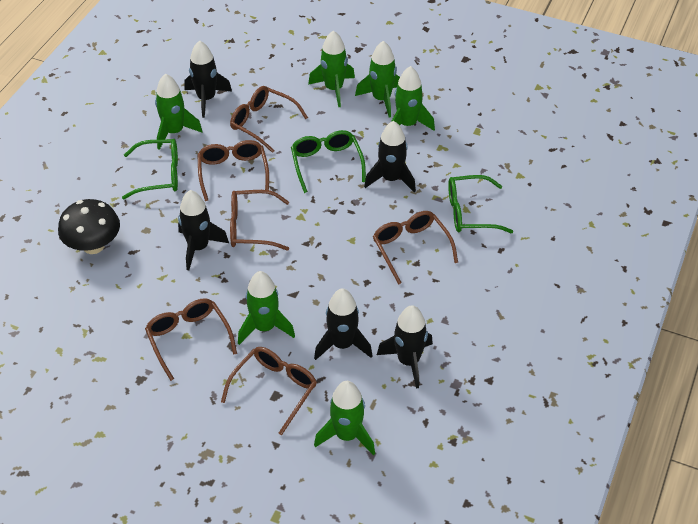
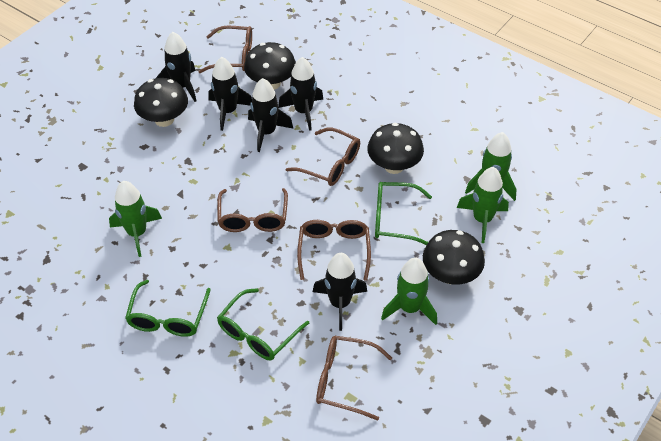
black mushroom: 1 -> 4
brown glasses: 6 -> 5
green rocket: 6 -> 4

